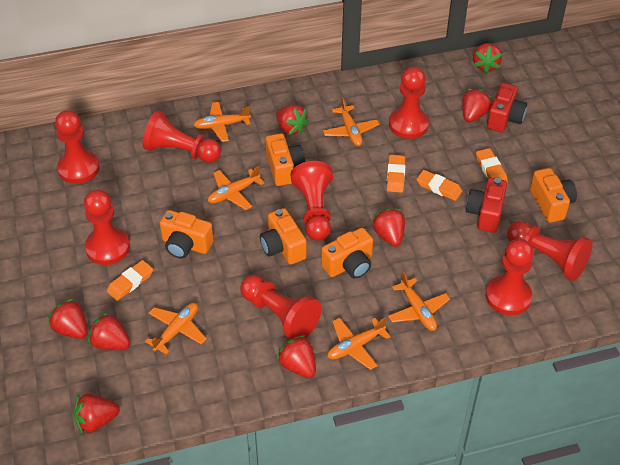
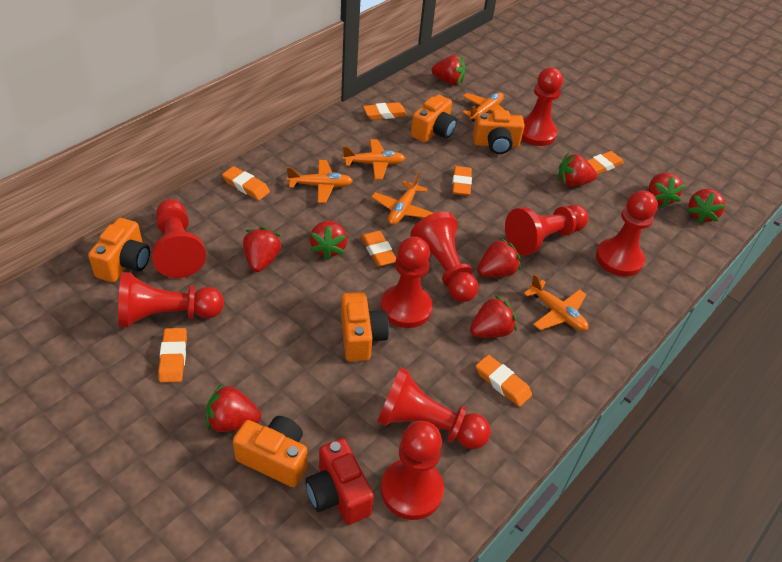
orange eraser: 4 -> 7
orange plane: 6 -> 5
red camera: 2 -> 1
red pawn: 8 -> 9
red strawberry: 8 -> 9

